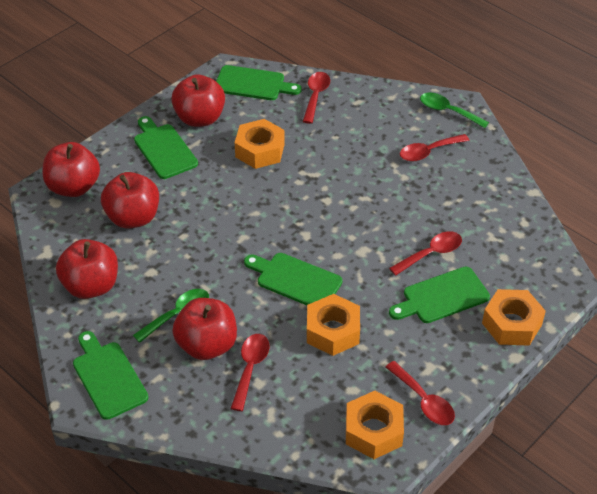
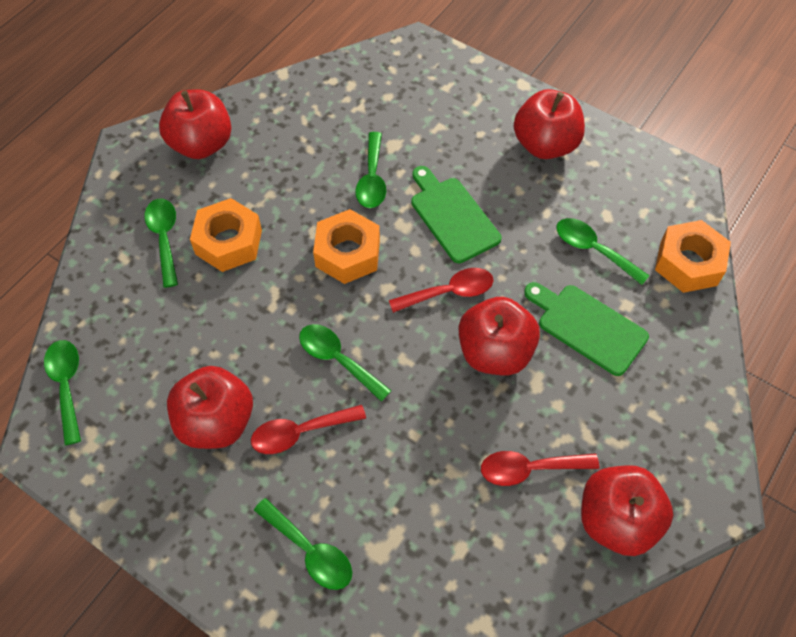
green cutting board: 5 -> 2
green spoon: 2 -> 6
orange nut: 4 -> 3
red spoon: 5 -> 3

